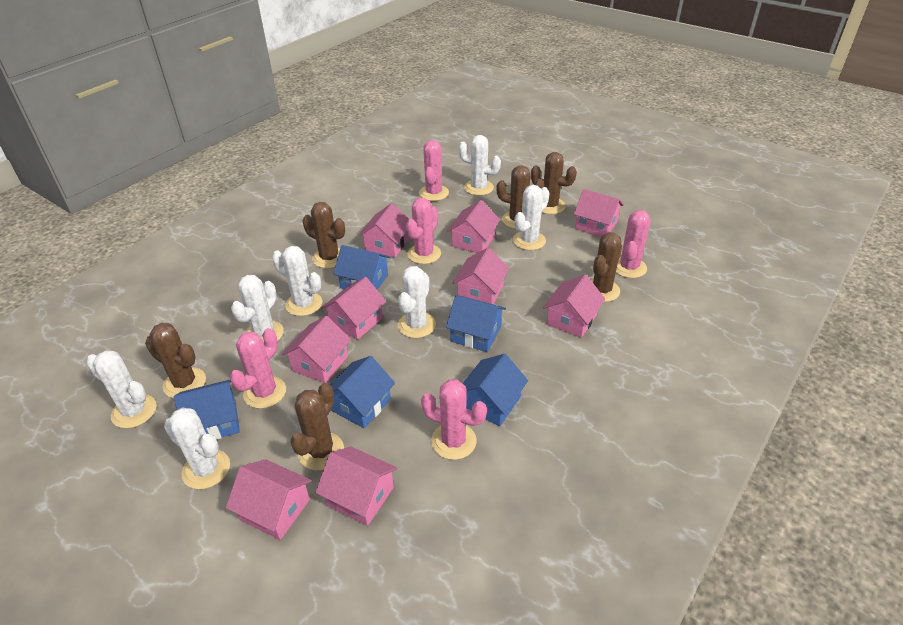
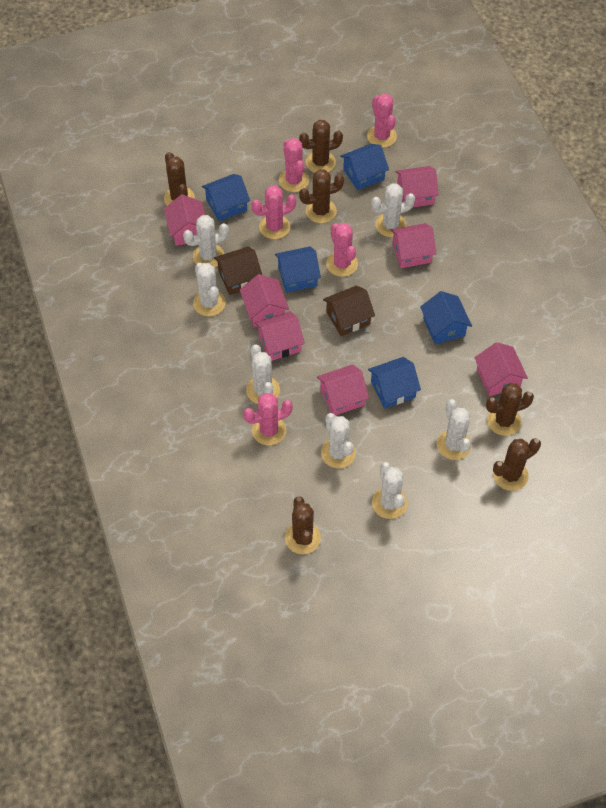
brown house: 0 -> 2
pink house: 9 -> 7

